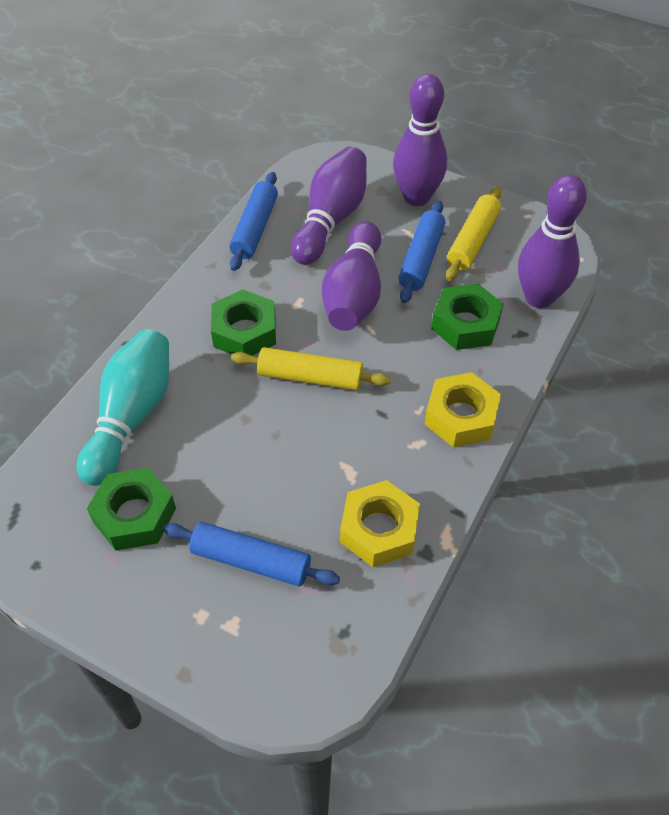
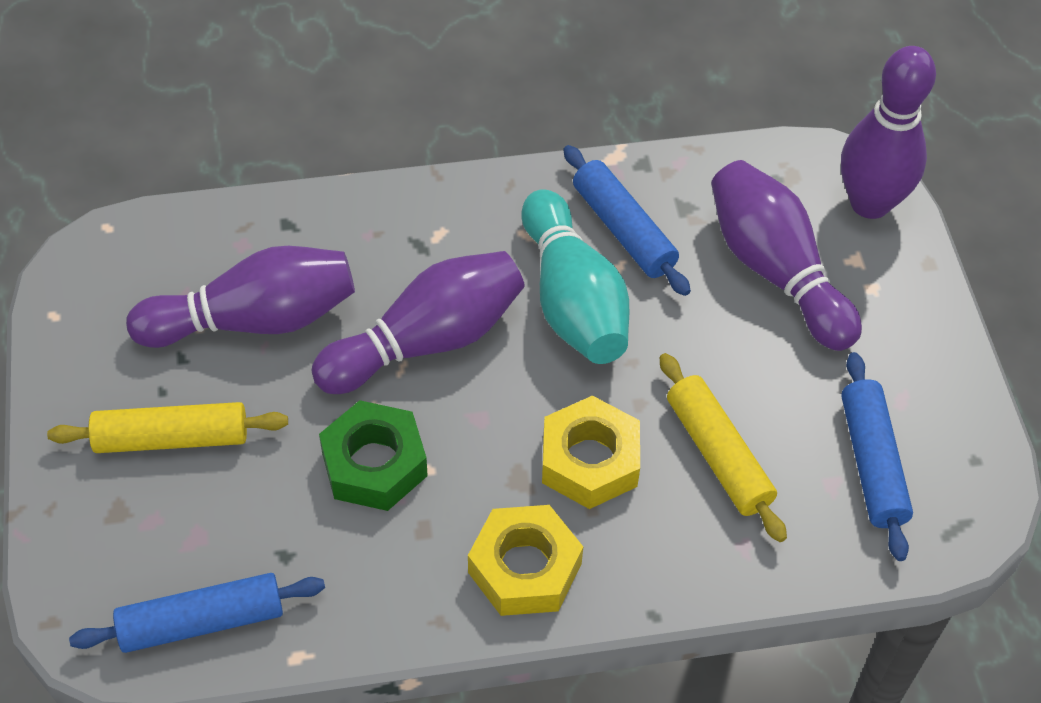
green nut: 3 -> 1

